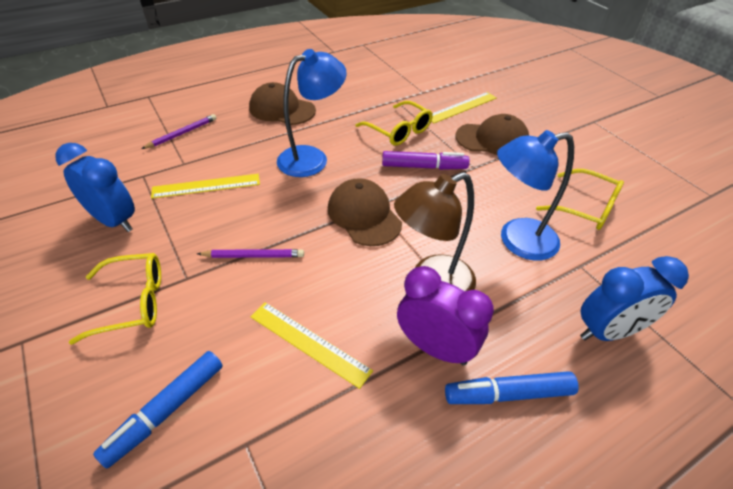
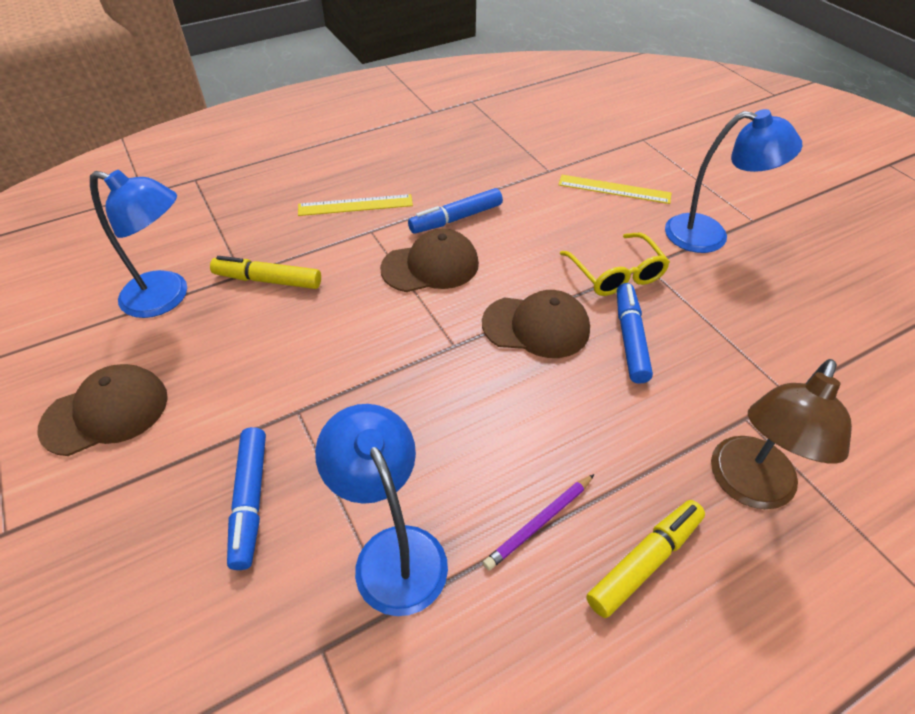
blue clock: 2 -> 0
blue lamp: 2 -> 3
blue marker: 2 -> 3
purple clock: 1 -> 0
purple marker: 1 -> 0
purple pencil: 2 -> 1
yellow glasses: 3 -> 1
yellow marker: 0 -> 2
yellow ruler: 3 -> 2

